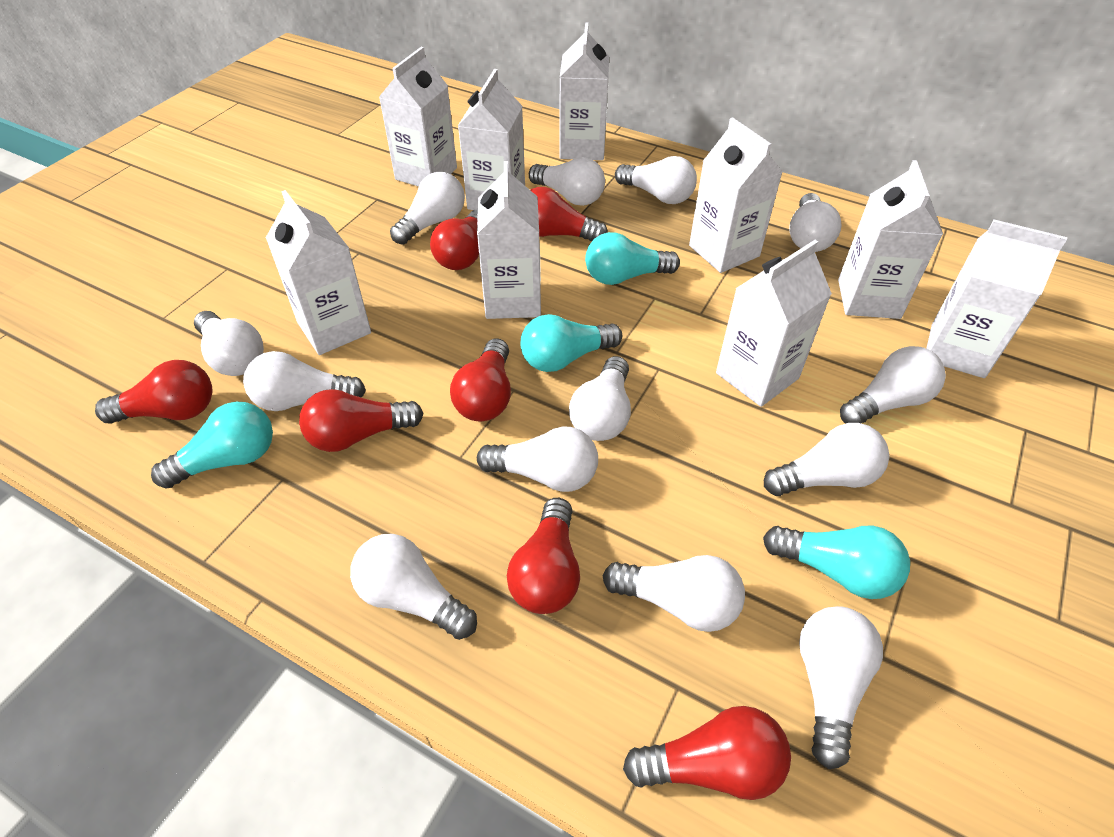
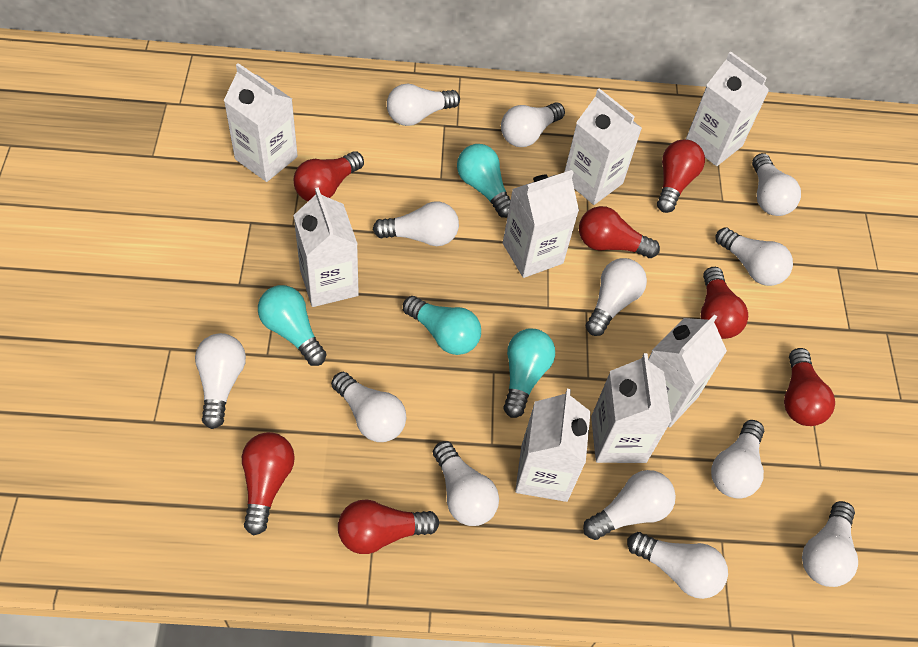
white carton: 9 -> 8

